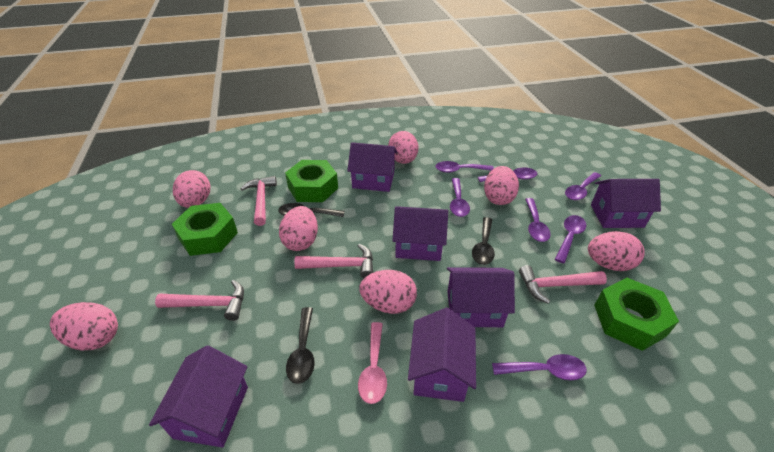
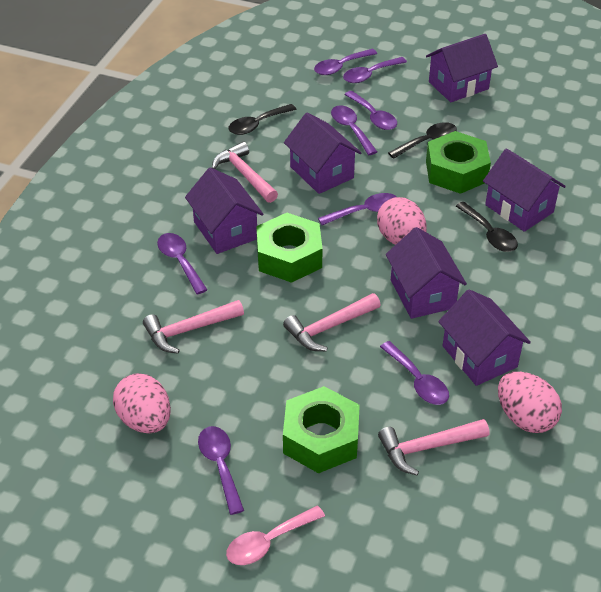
pink egg: 7 -> 3
purple spoon: 7 -> 8

